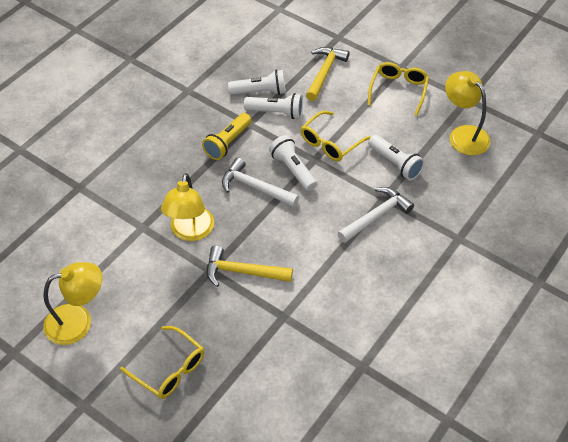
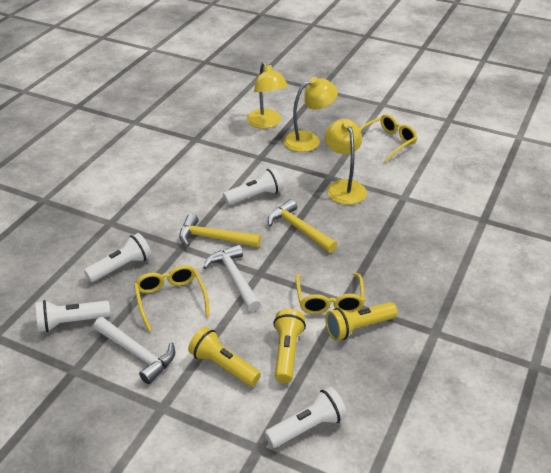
yellow flashlight: 1 -> 3

